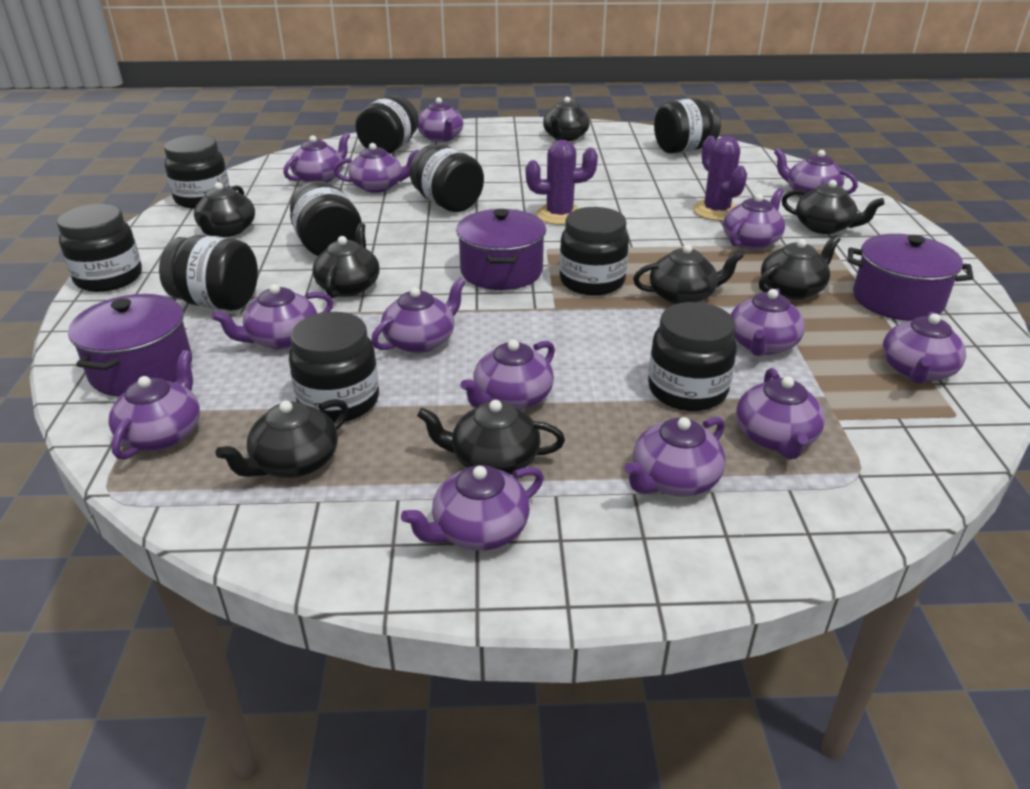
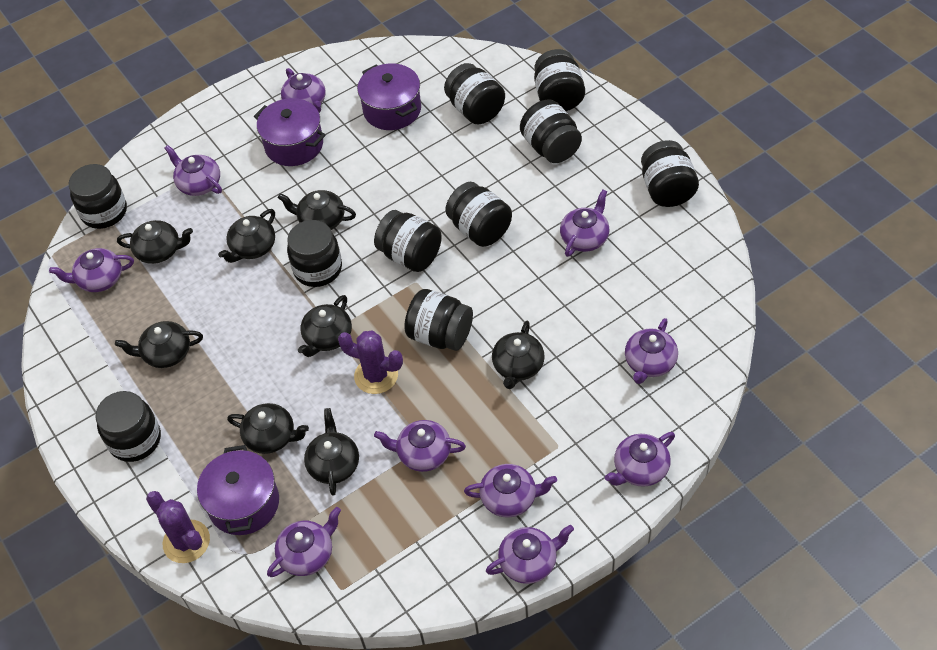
purple teapot: 14 -> 10

